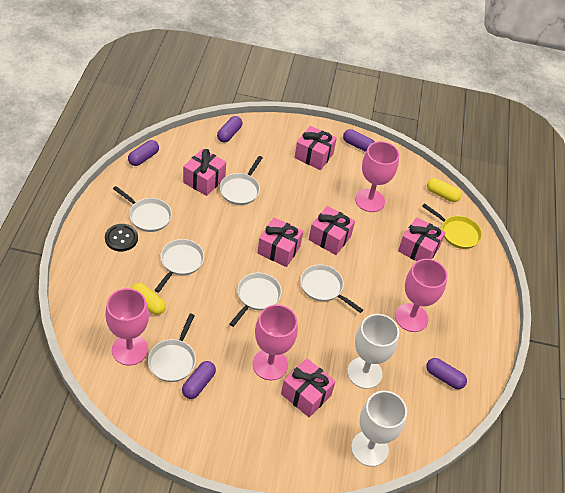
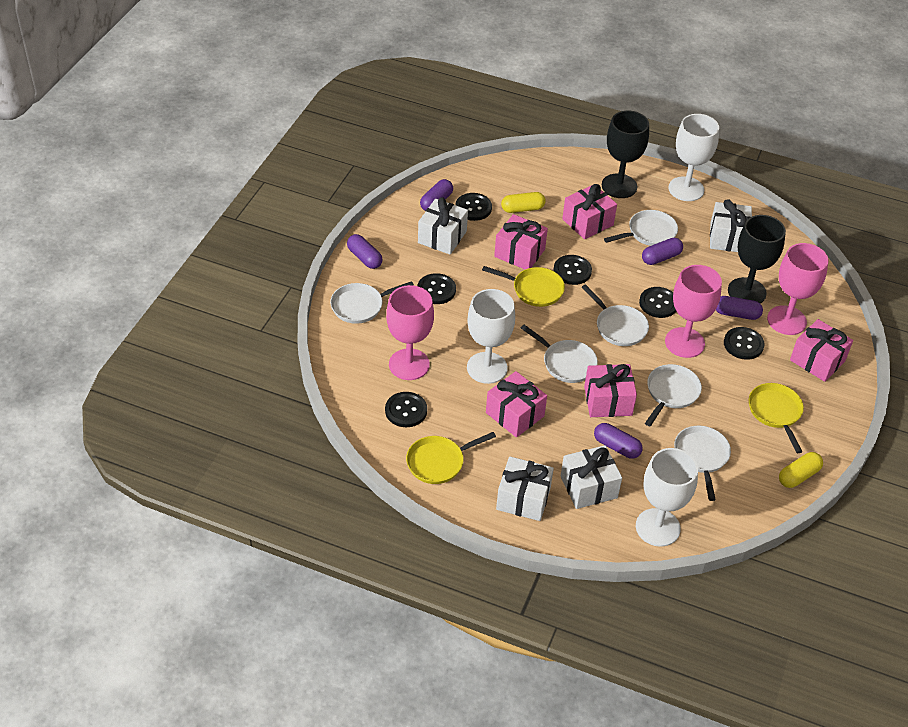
black button: 1 -> 6
black goblet: 0 -> 2
pink gift: 6 -> 5
pink goblet: 4 -> 3
white gift: 0 -> 4
white goblet: 2 -> 3
yellow pan: 1 -> 3

